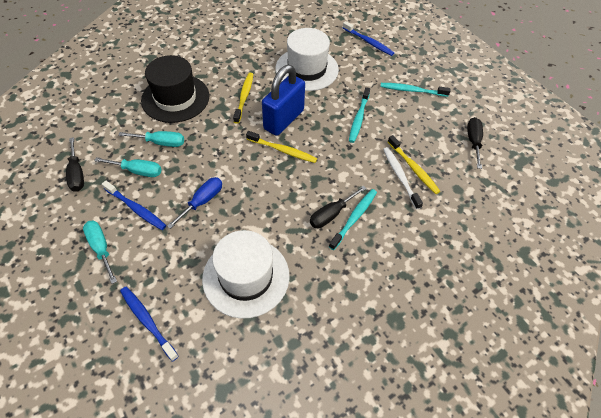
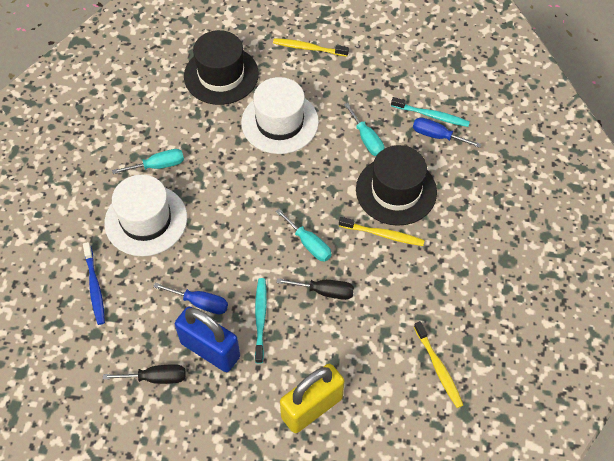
black hat: 1 -> 2
black screwdriver: 3 -> 2
blue screwdriver: 1 -> 2
blue toothbrush: 3 -> 1
turquoise toothbrush: 3 -> 2
white toothbrush: 1 -> 0
yellow padlock: 0 -> 1

